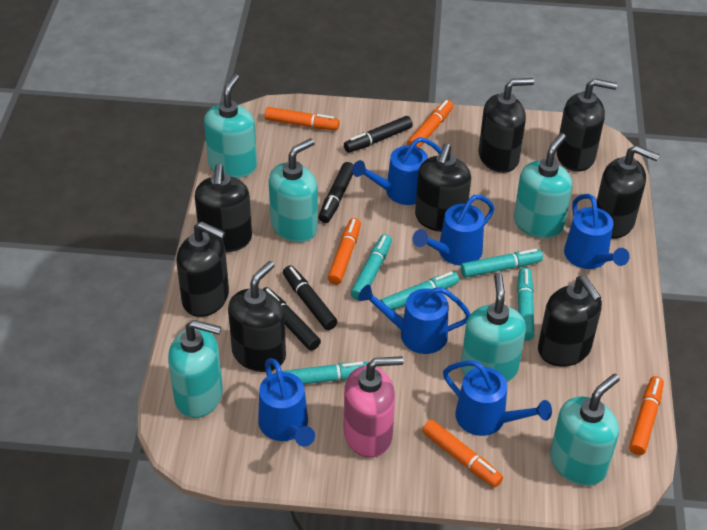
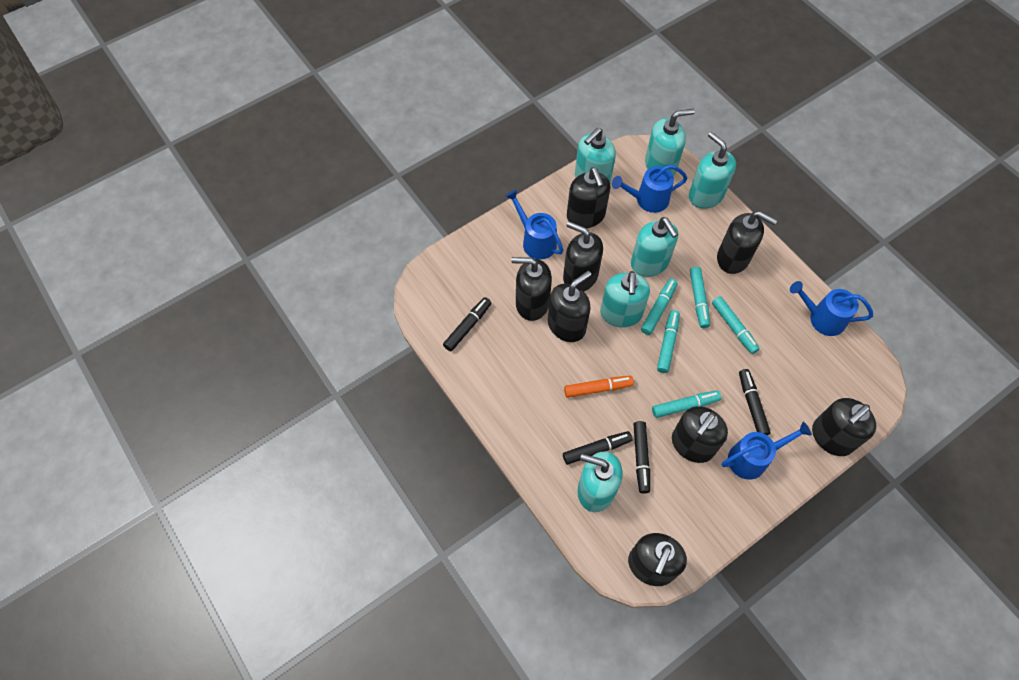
blue watering can: 6 -> 4
orange marker: 5 -> 1
pink soap dispenser: 1 -> 0

